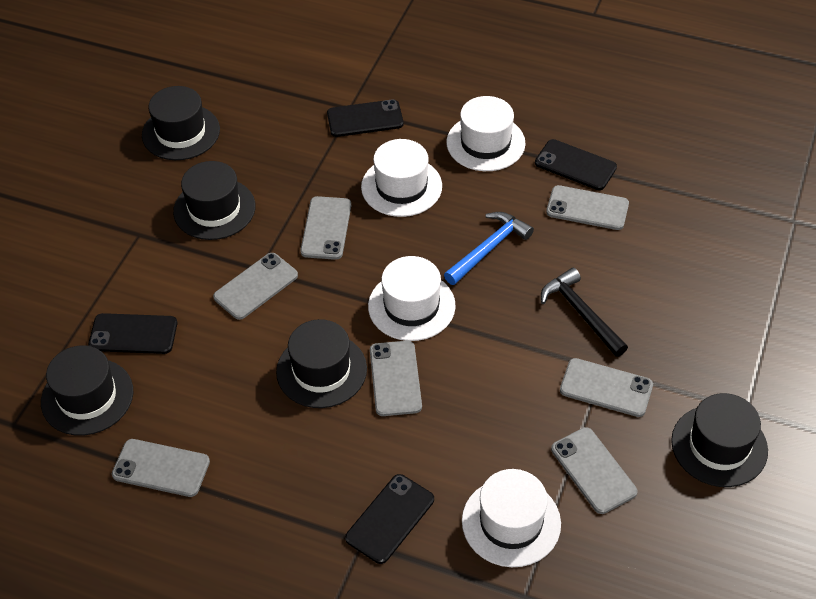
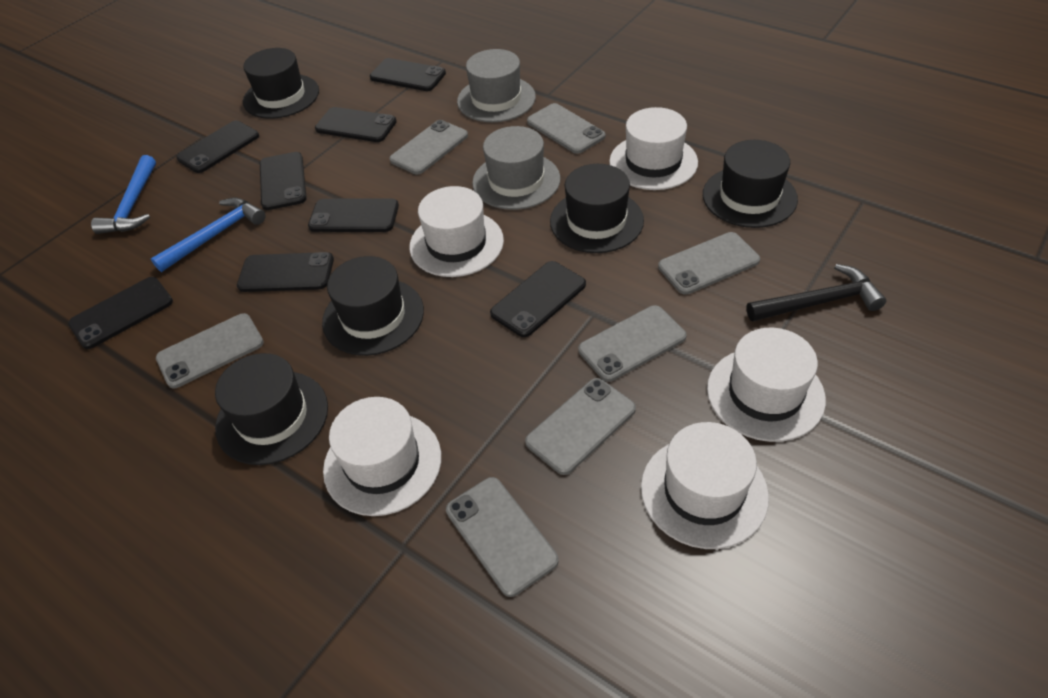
black phone: 4 -> 8
blue hammer: 1 -> 2
grey hat: 0 -> 2
white hat: 4 -> 5

